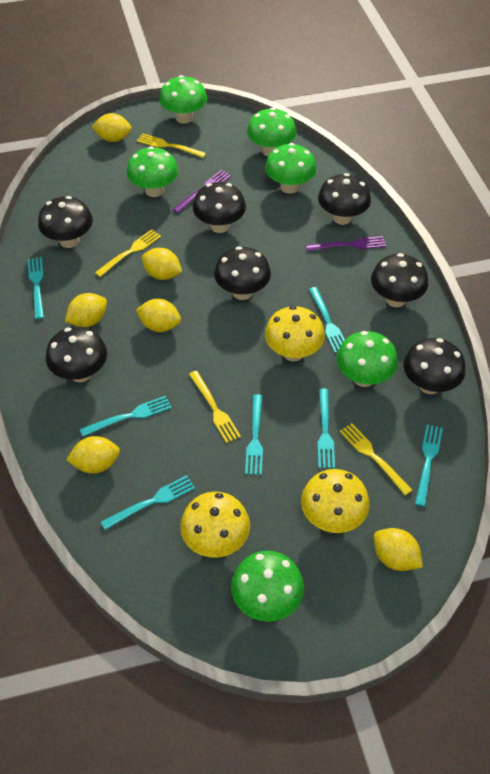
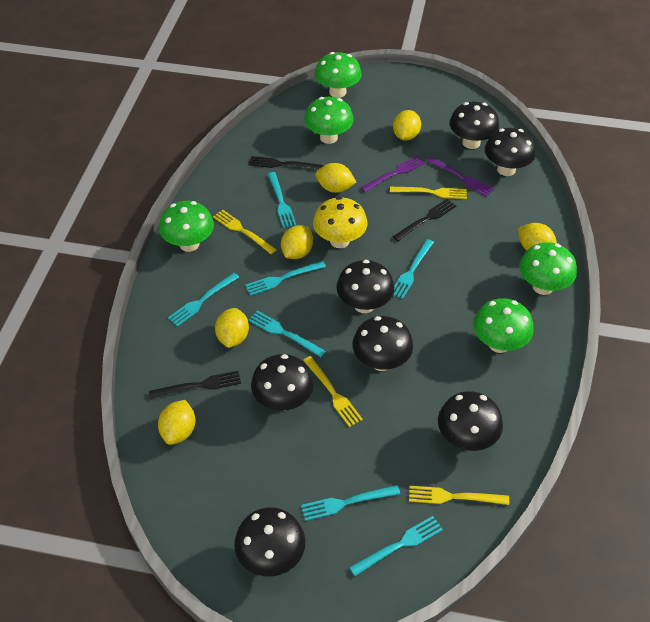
black fork: 0 -> 3
green mushroom: 6 -> 5
yellow mushroom: 3 -> 1

